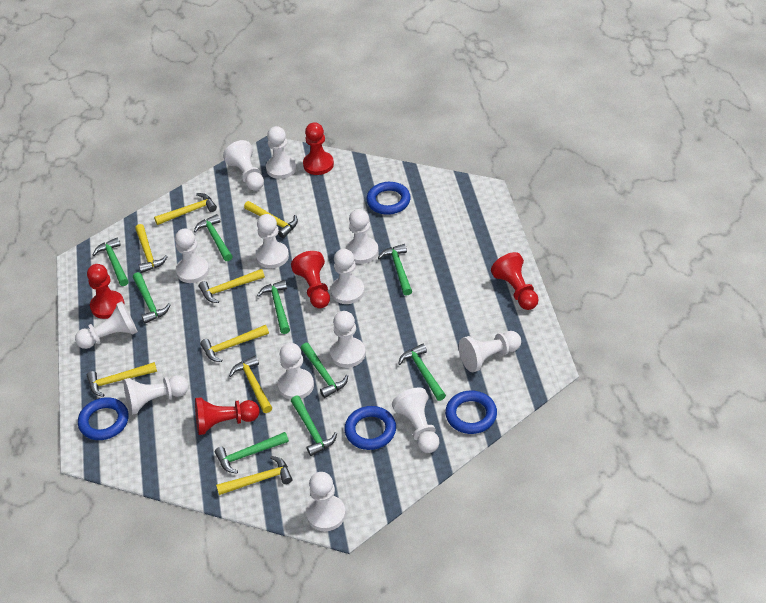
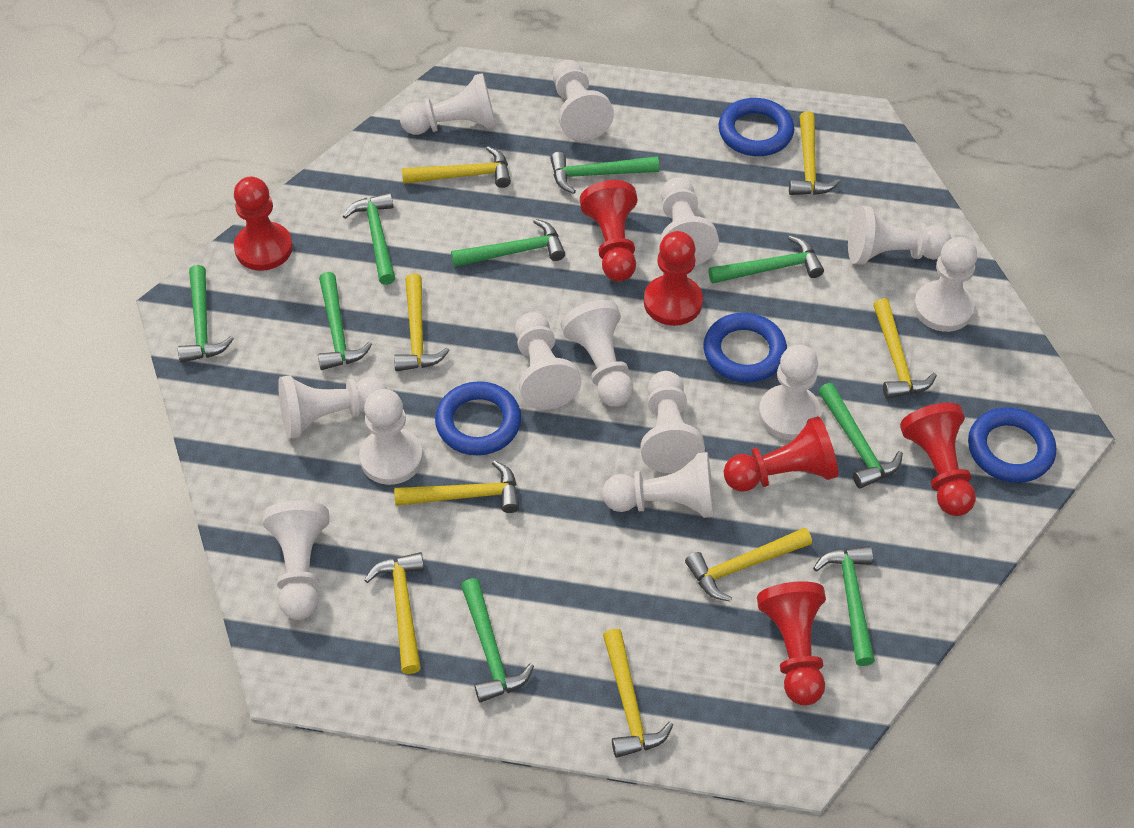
red pawn: 5 -> 6

